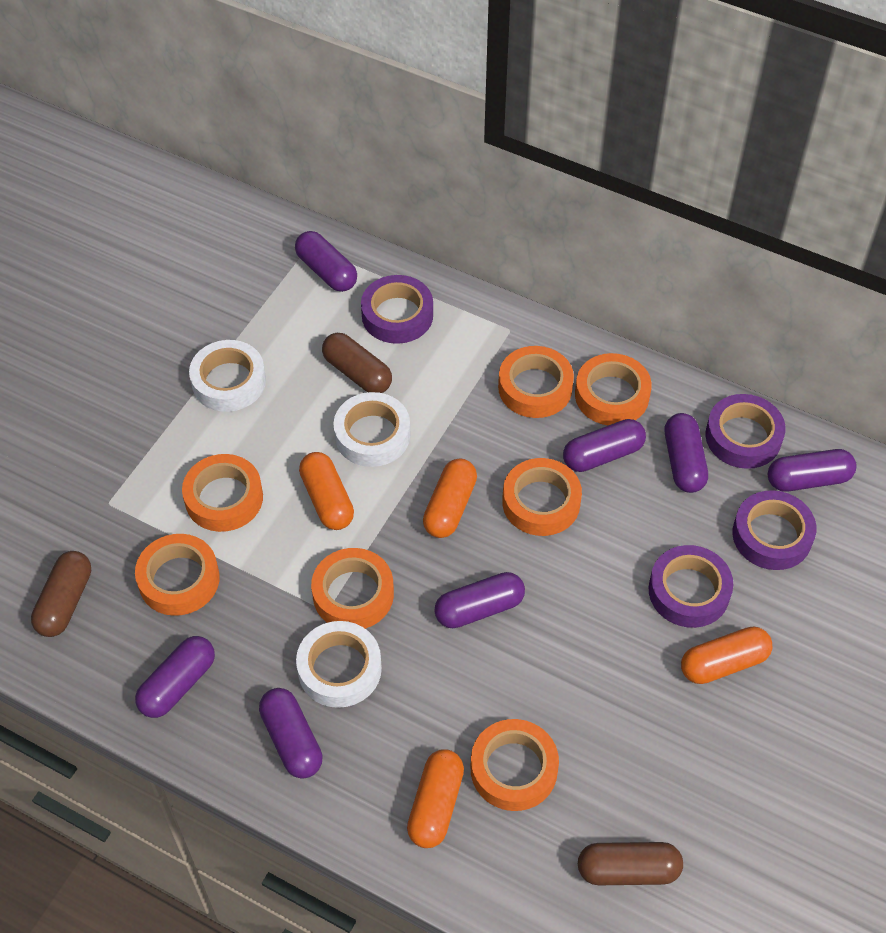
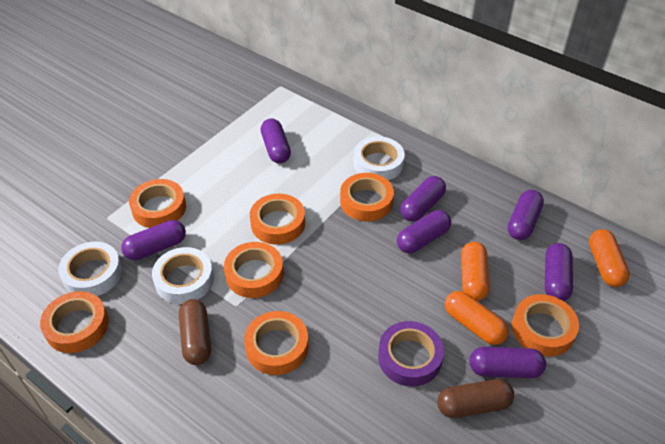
brown capsule: 3 -> 2
orange capsule: 4 -> 3
purple tape: 4 -> 1

